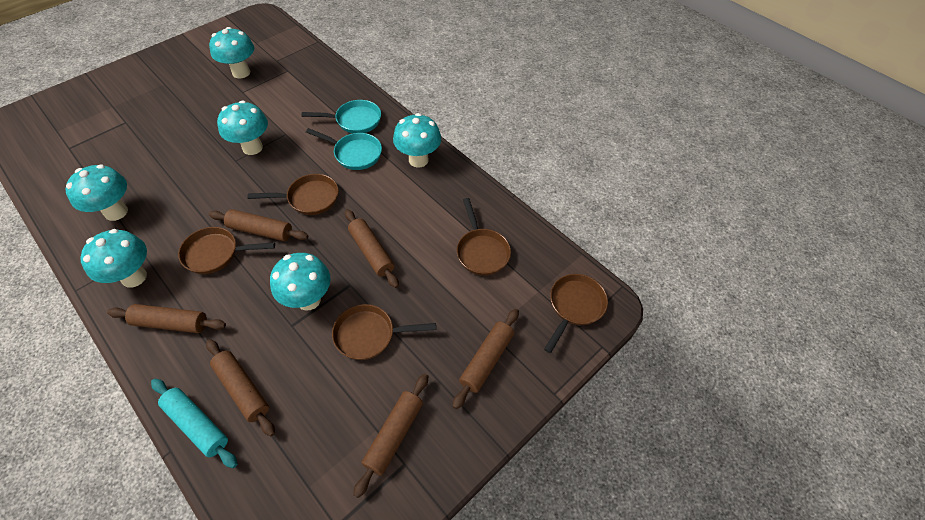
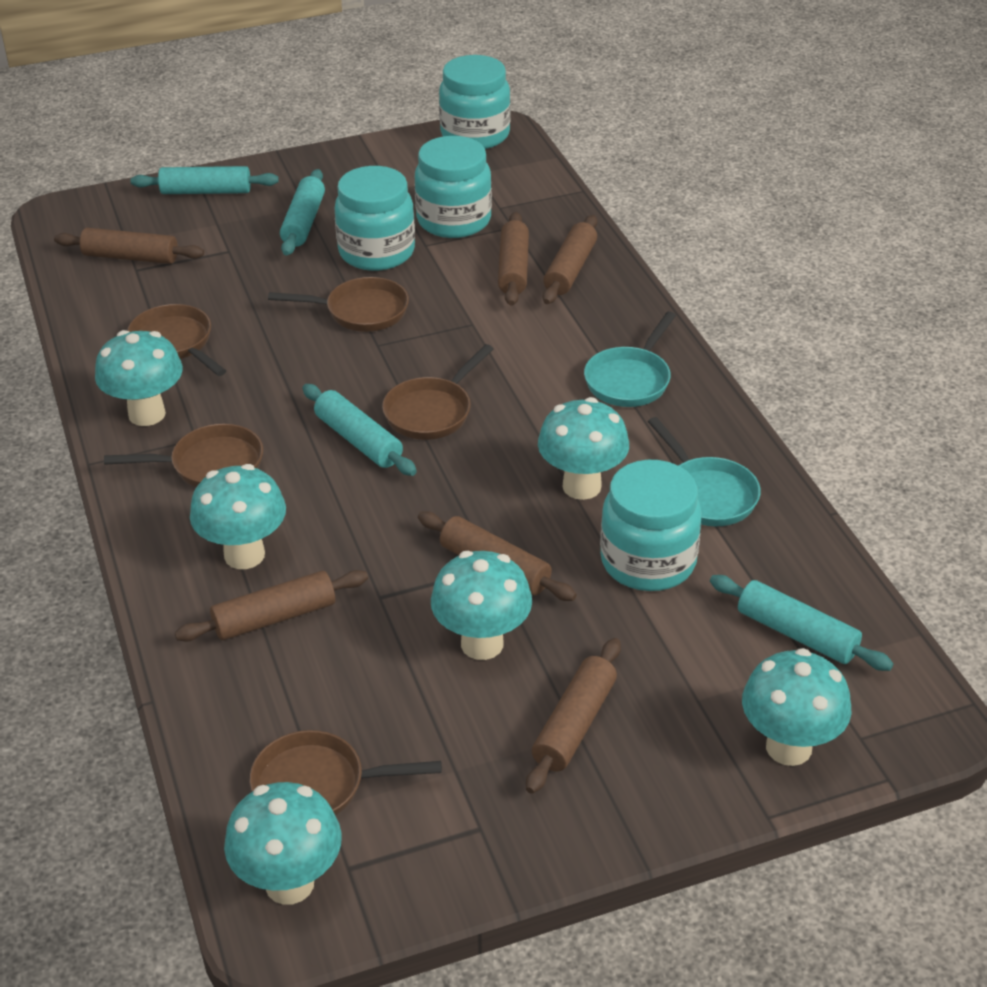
turquoise jar: 0 -> 4
turquoise rolling pin: 1 -> 4

